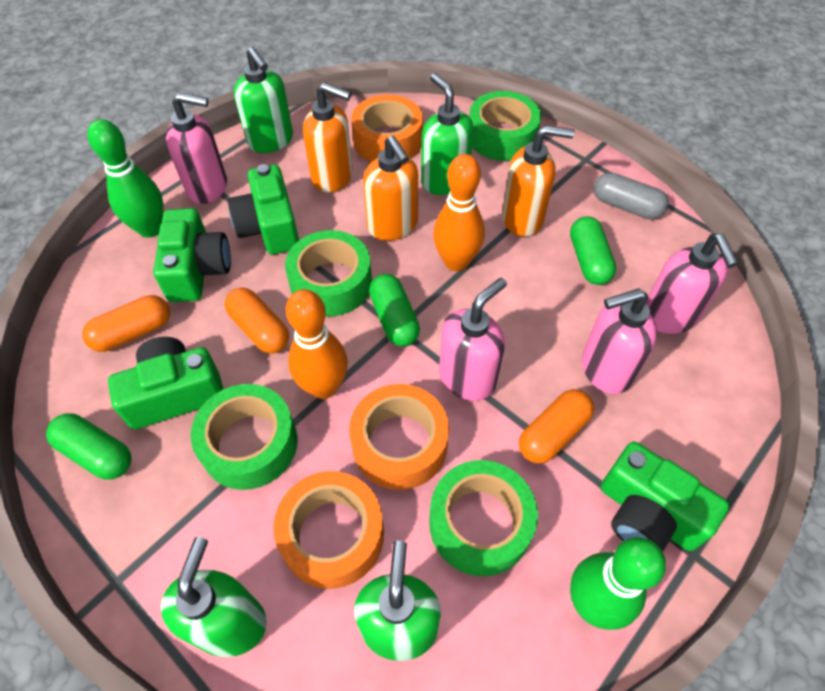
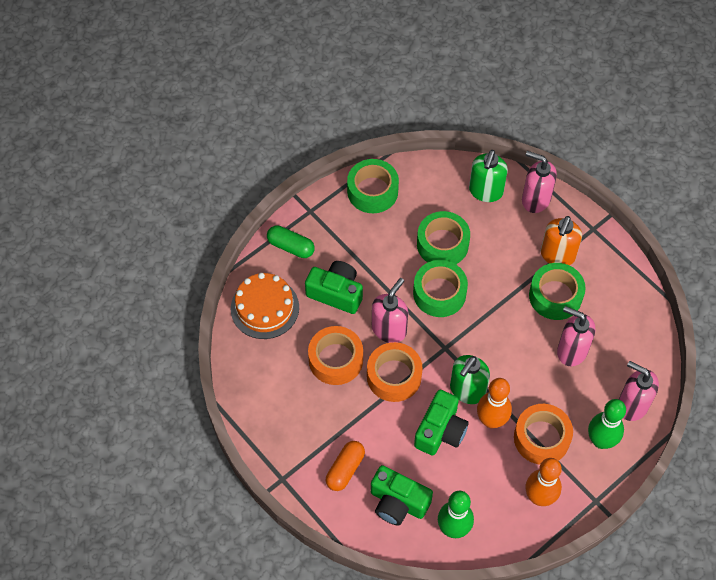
green camera: 4 -> 3
green capsule: 3 -> 1
green soap dispenser: 4 -> 2
grey capsule: 1 -> 0
orange cake: 0 -> 1
orange capsule: 3 -> 1
orange soap dispenser: 3 -> 1

